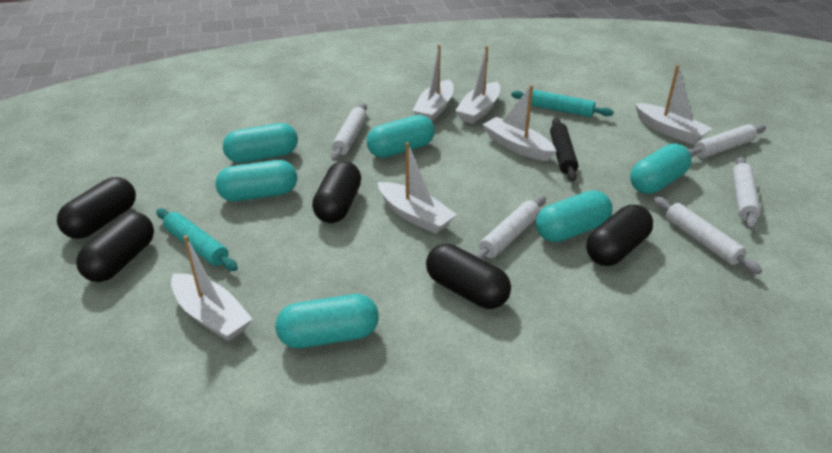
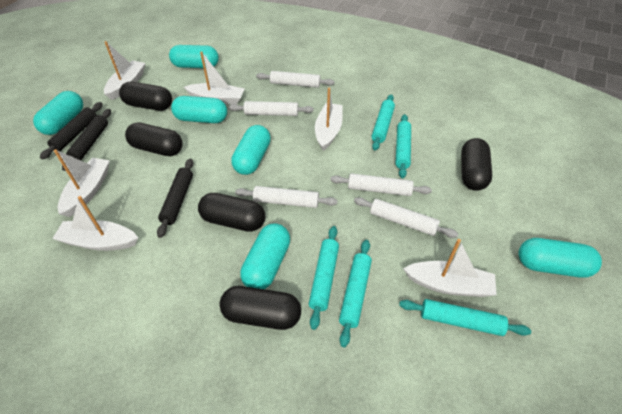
black rolling pin: 1 -> 3
turquoise rolling pin: 2 -> 5

